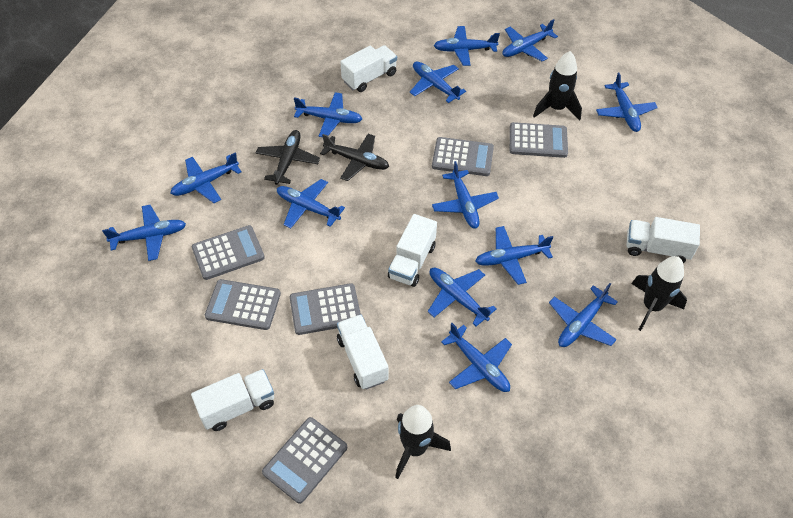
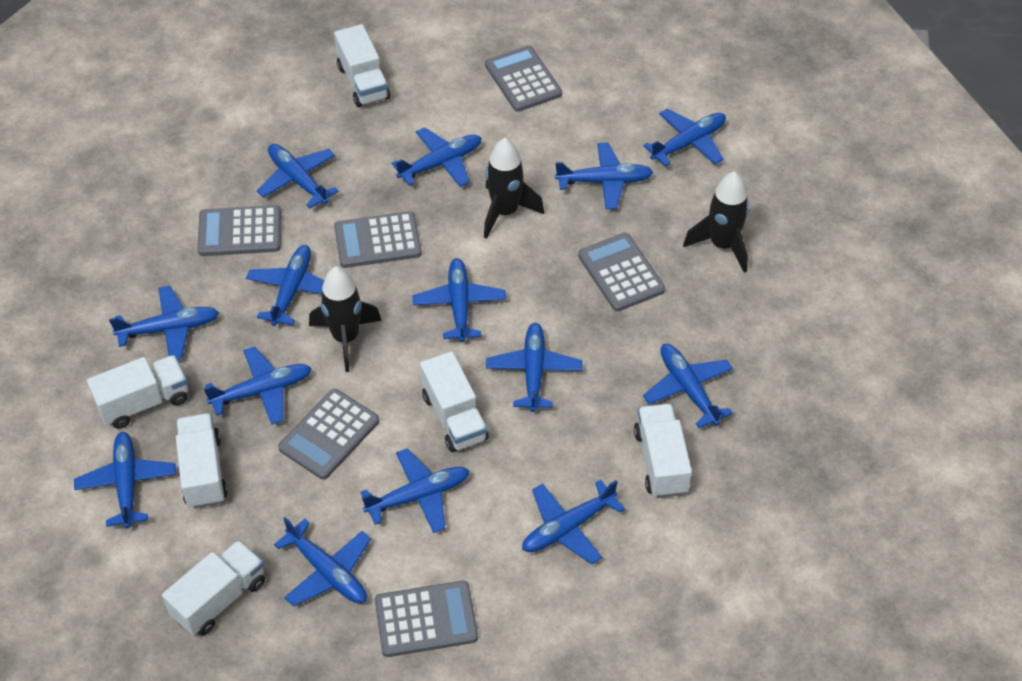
black plane: 2 -> 0
blue plane: 13 -> 14
white truck: 5 -> 6

